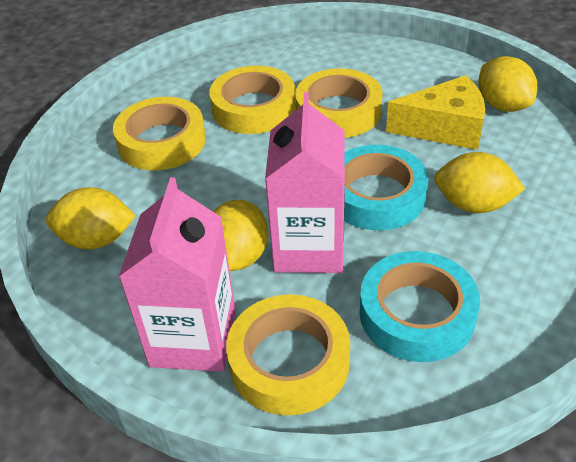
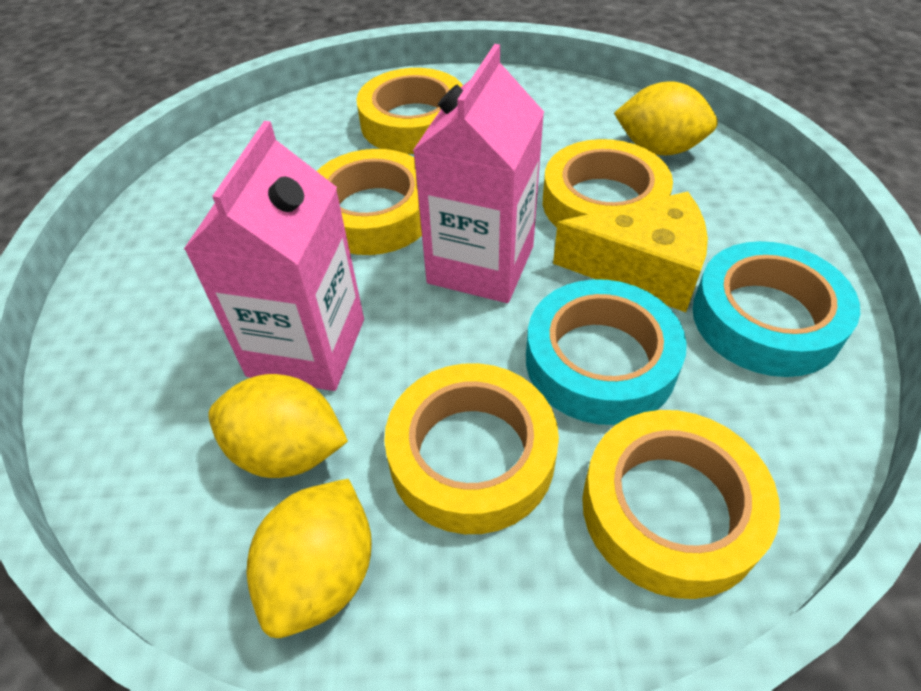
yellow lemon: 4 -> 3
yellow tape: 4 -> 5

